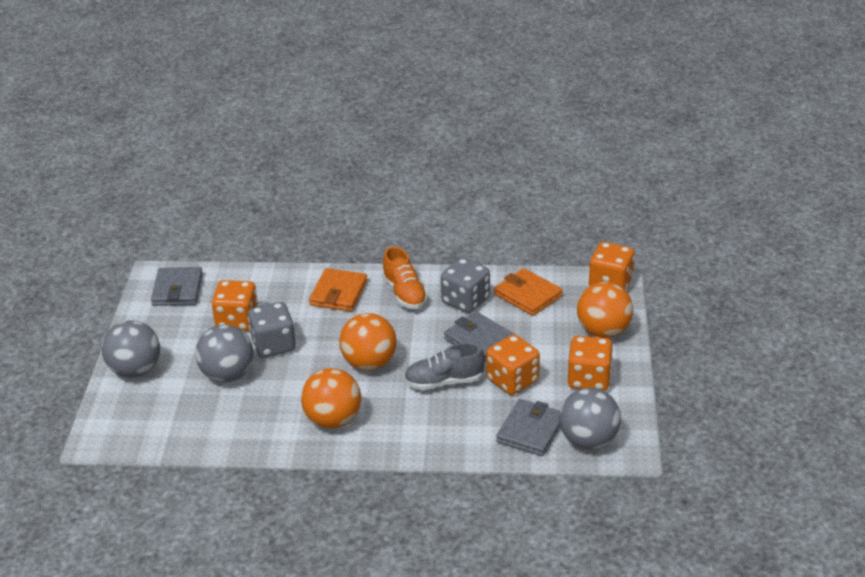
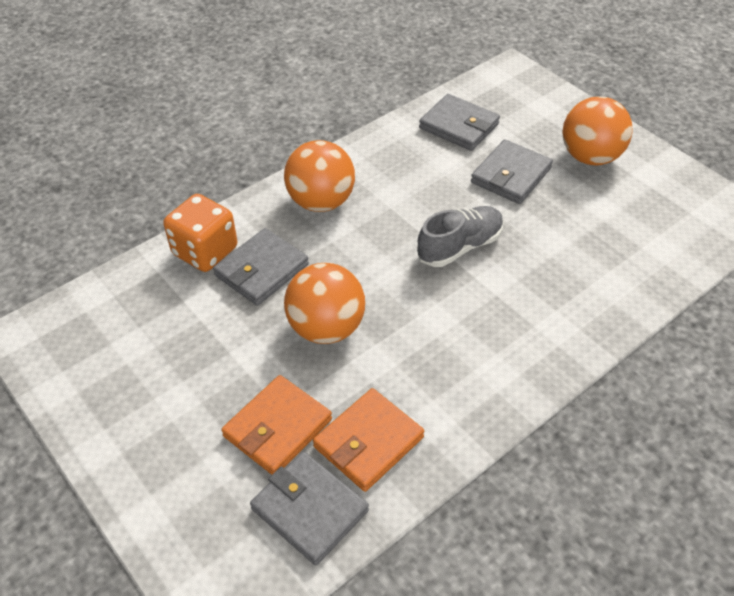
grey ball: 3 -> 0
grey dice: 2 -> 0
grey wallet: 3 -> 4
orange dice: 4 -> 1
orange shoe: 1 -> 0

